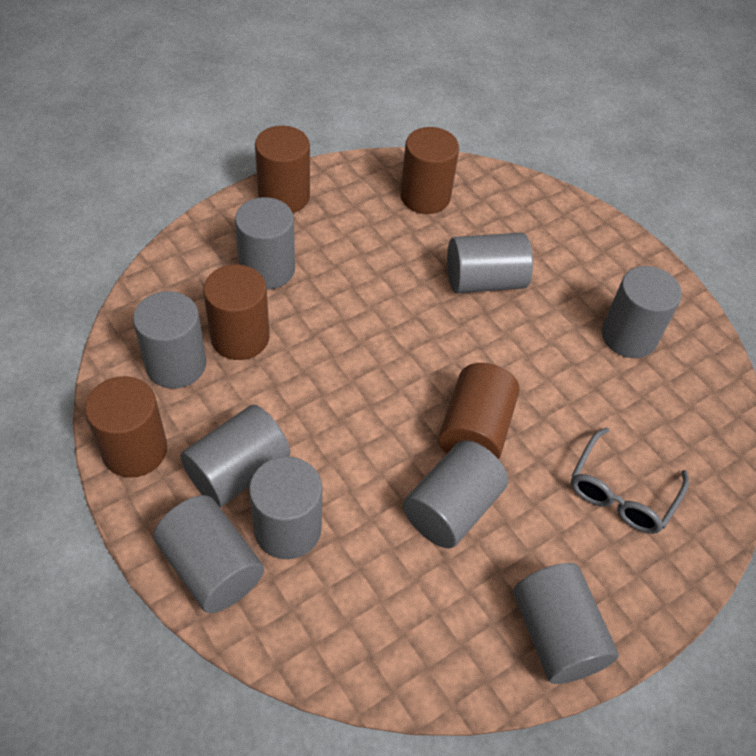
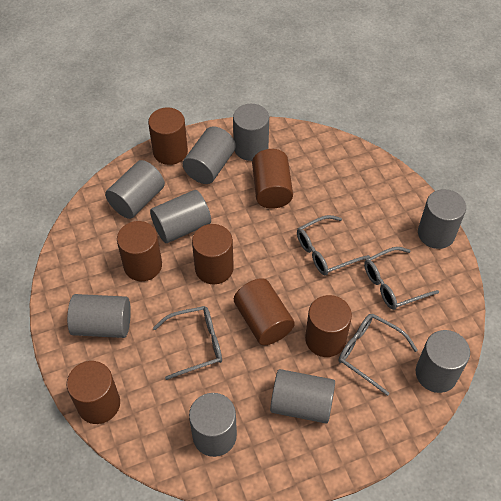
brown cylinder: 5 -> 7
grey glasses: 1 -> 4

